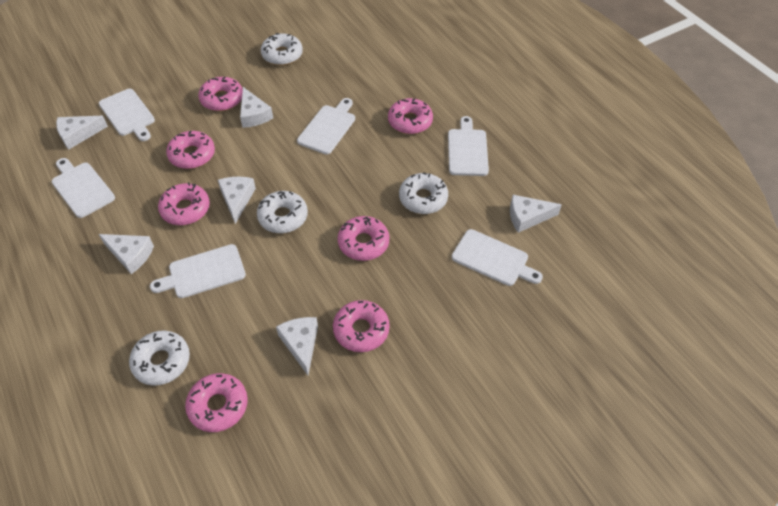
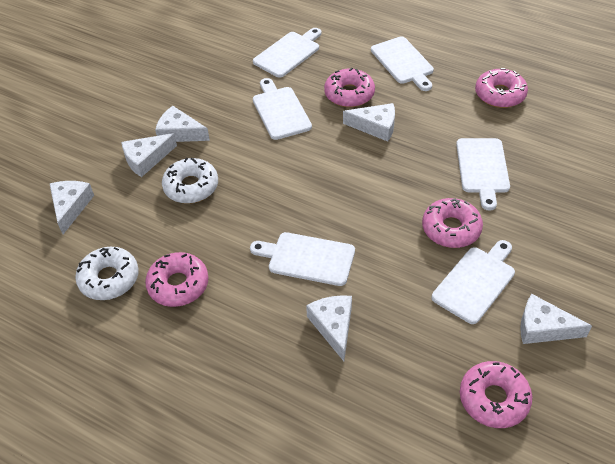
pink donut: 7 -> 5
white donut: 4 -> 2

